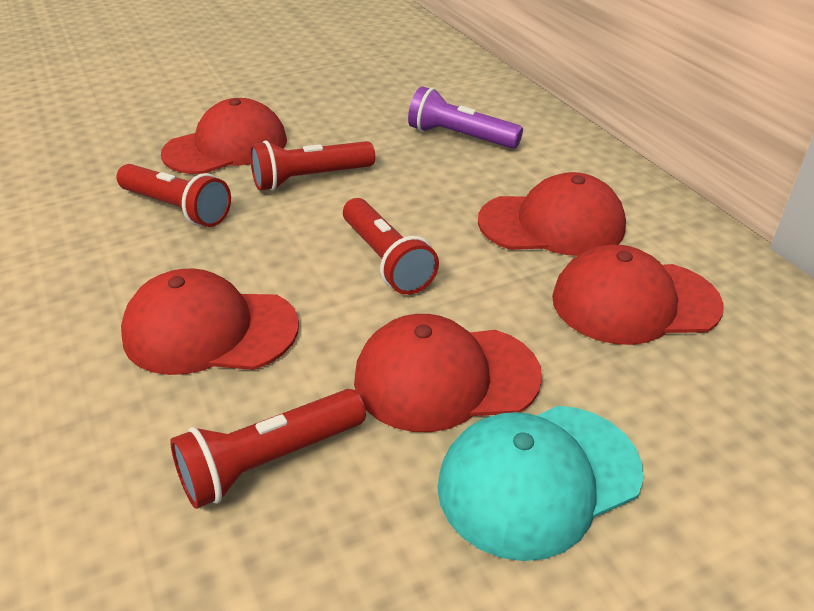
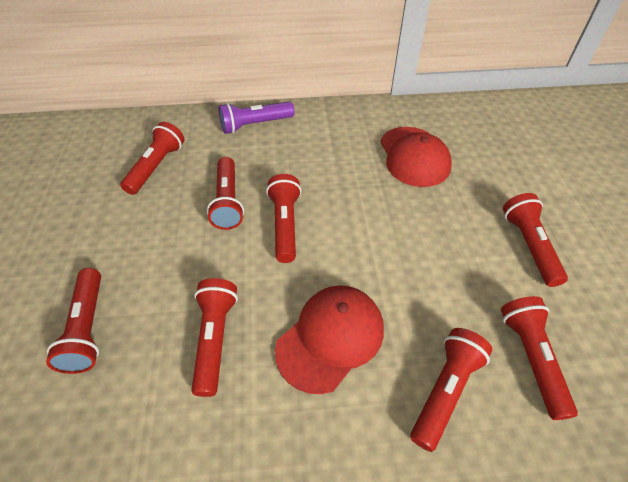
red cap: 5 -> 2
red flashlight: 4 -> 8
turquoise cap: 1 -> 0

